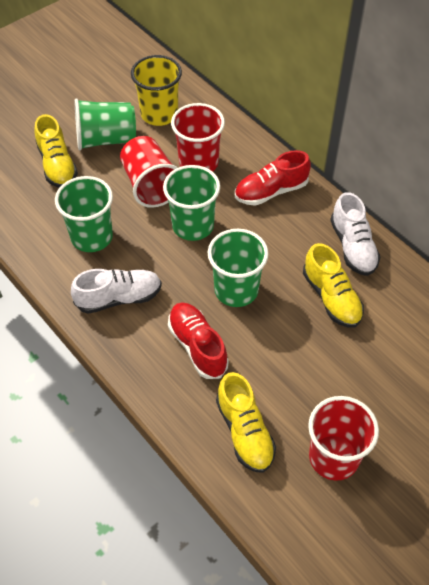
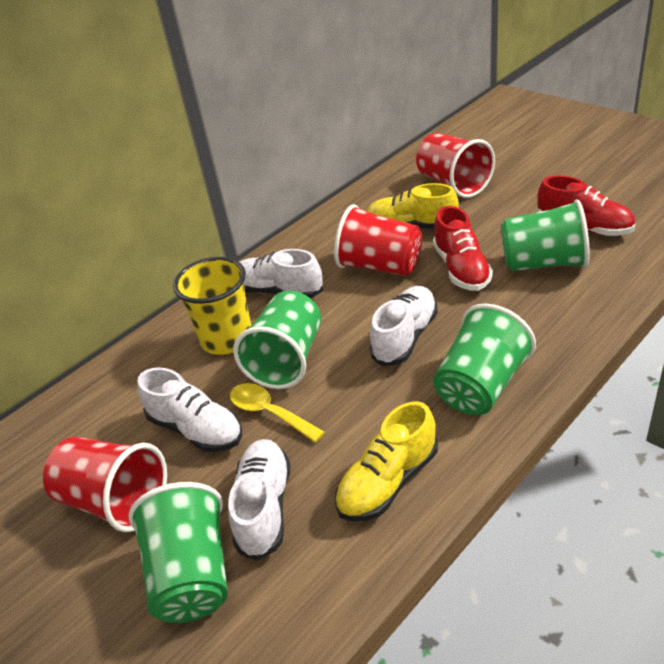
white shoe: 2 -> 4
yellow shoe: 3 -> 2
yellow spoon: 0 -> 1

